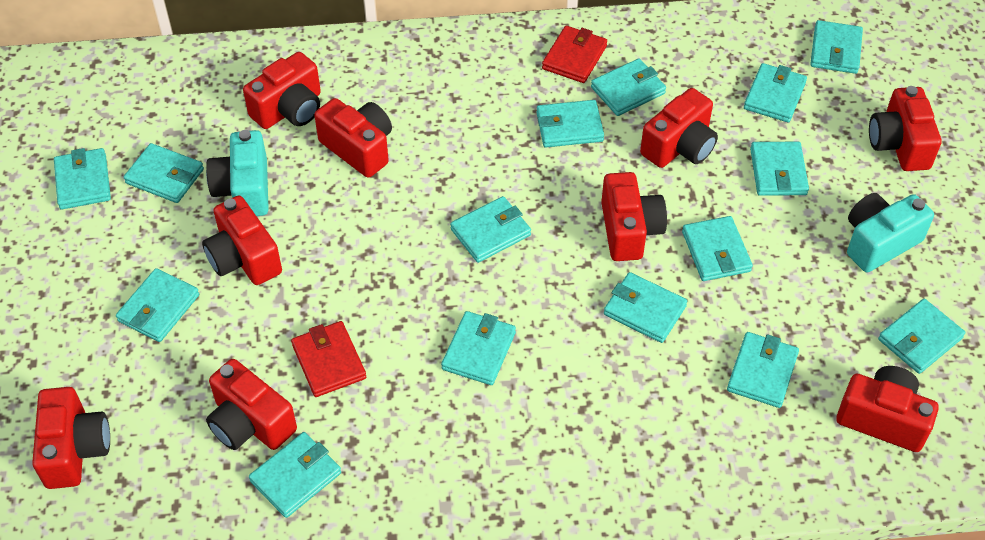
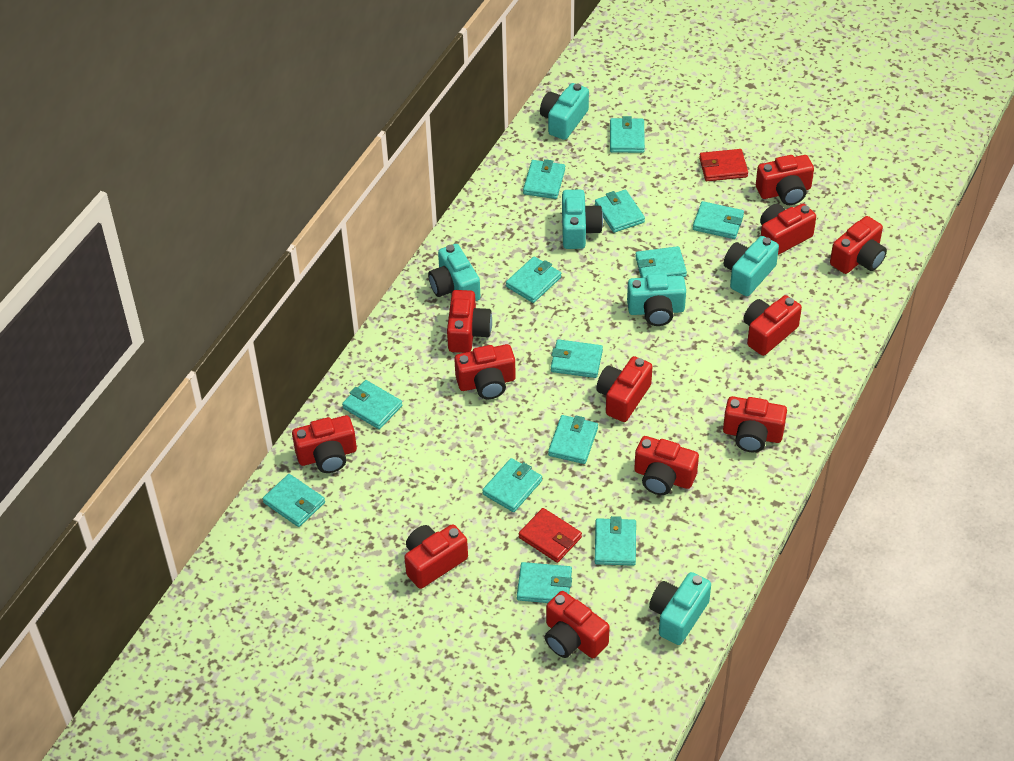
red camera: 9 -> 12
turquoise camera: 2 -> 6
turquoise wallet: 15 -> 13

